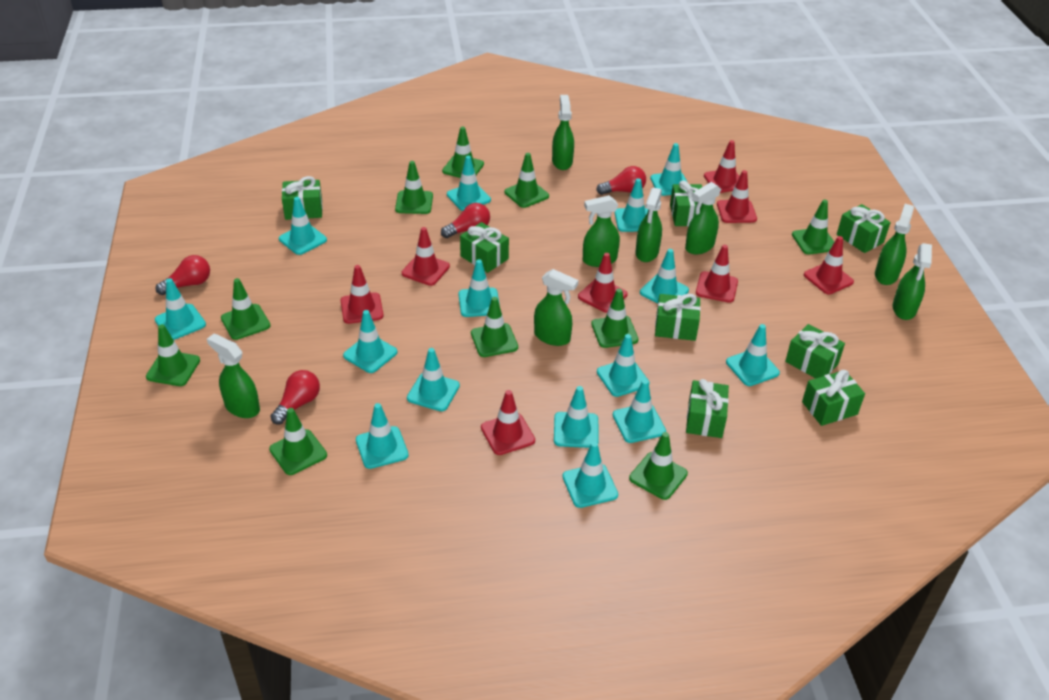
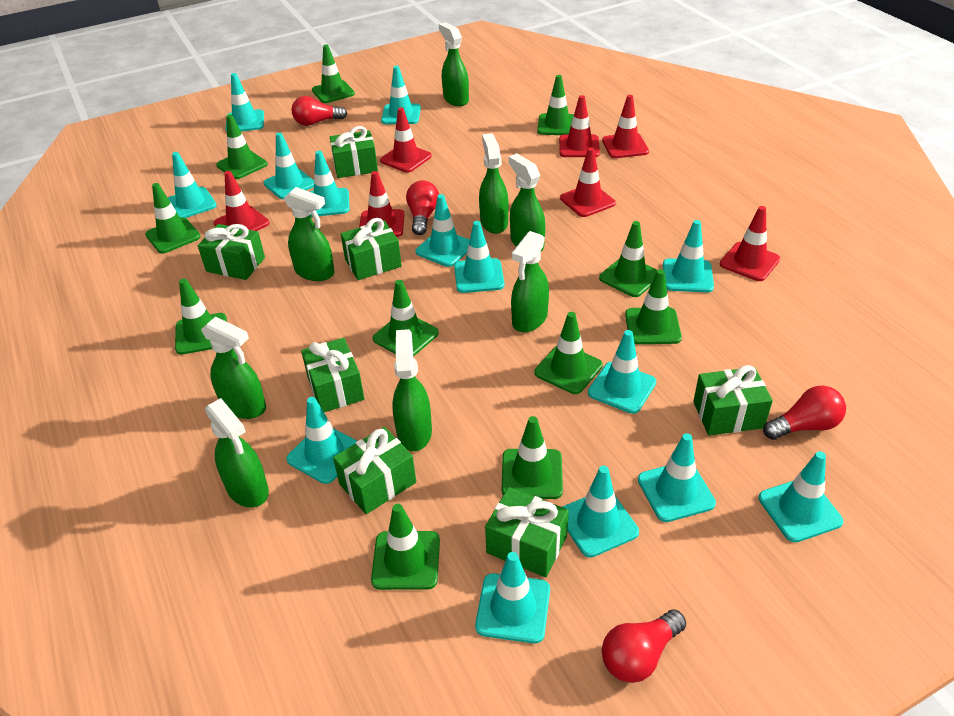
green gift: 8 -> 7
green traffic cone: 10 -> 11
red traffic cone: 8 -> 7
turquoise traffic cone: 15 -> 14

